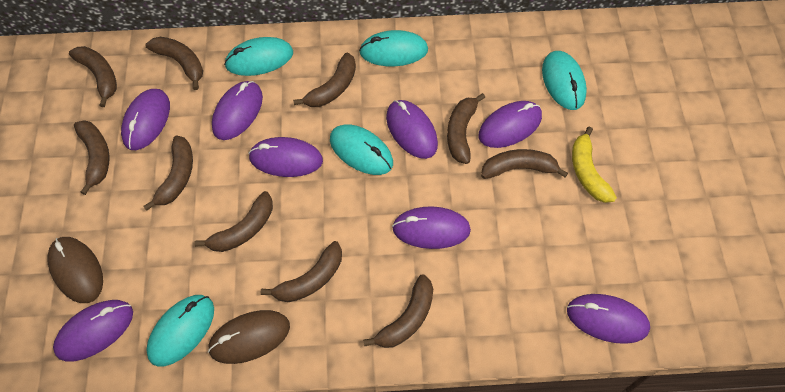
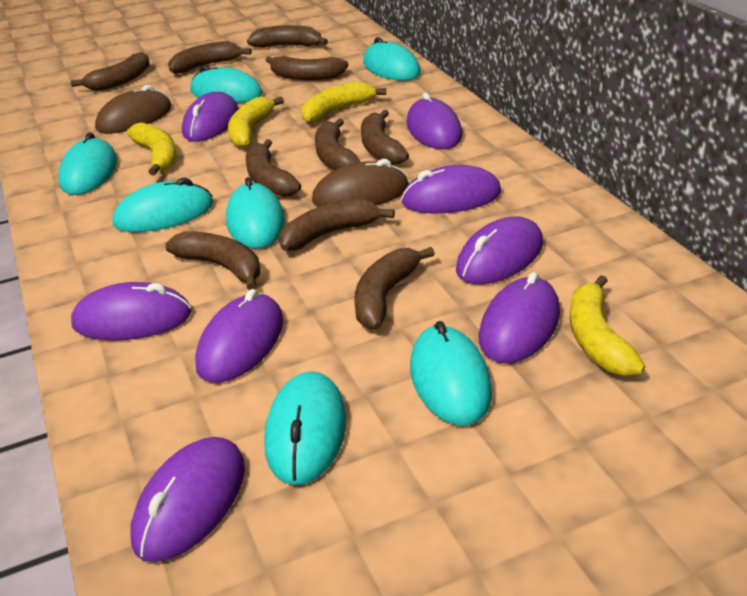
turquoise mouse: 5 -> 7
yellow banana: 1 -> 4

